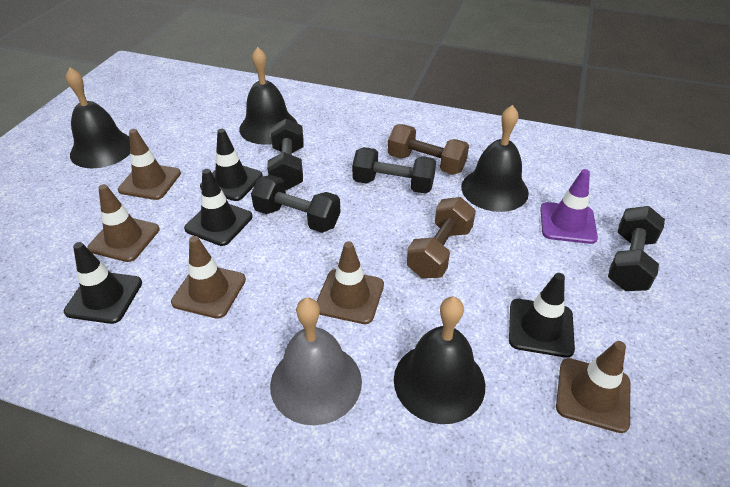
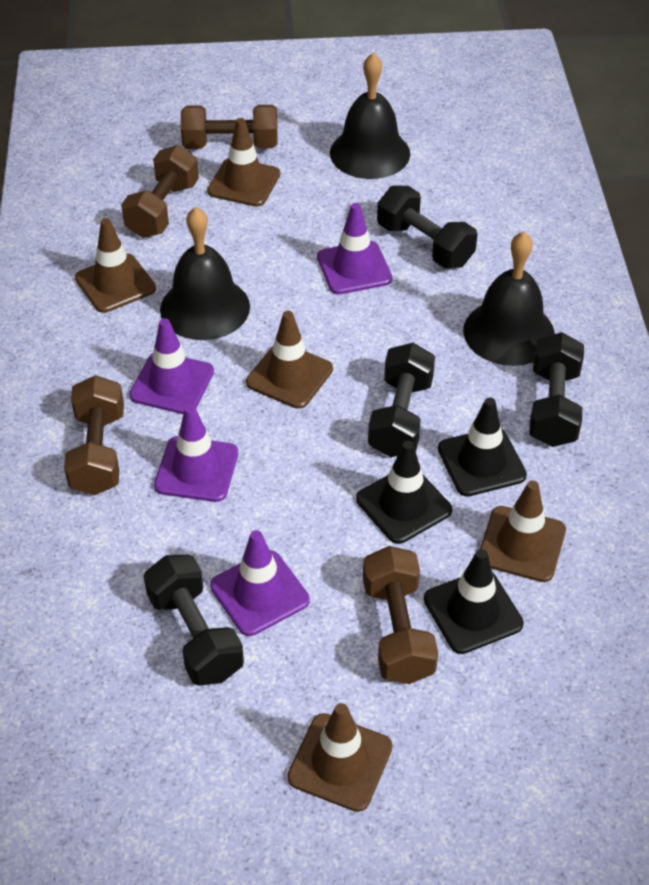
black bell: 4 -> 3
black traffic cone: 4 -> 3
brown dumbbell: 2 -> 4
grey bell: 1 -> 0
purple traffic cone: 1 -> 4

